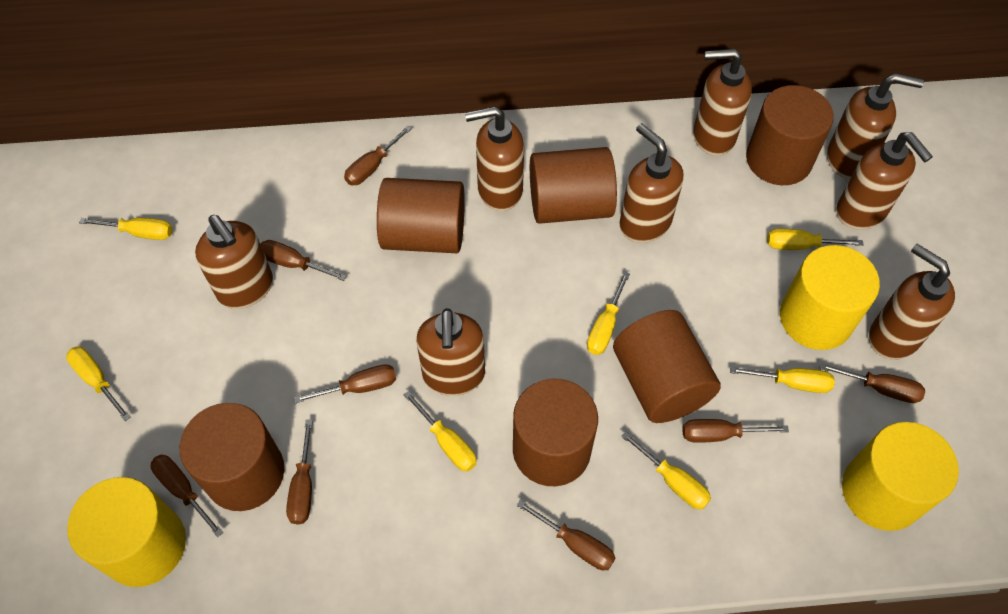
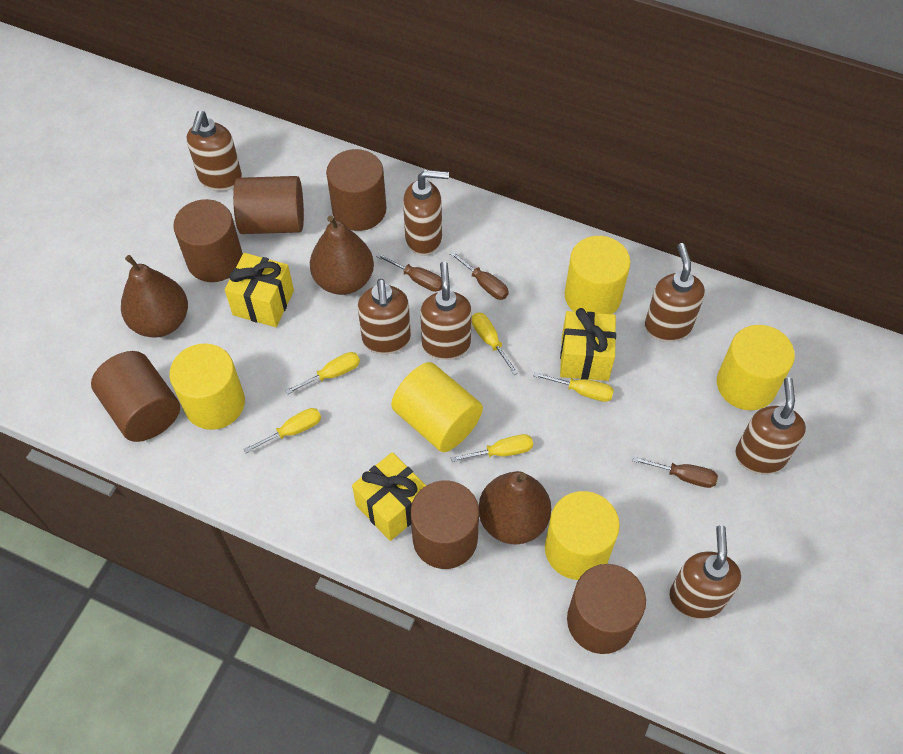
brown pear: 0 -> 3
brown screwdriver: 8 -> 3
brown soap dispenser: 8 -> 7
yellow cylinder: 3 -> 5
yellow gift: 0 -> 3
yellow screwdriver: 7 -> 5

